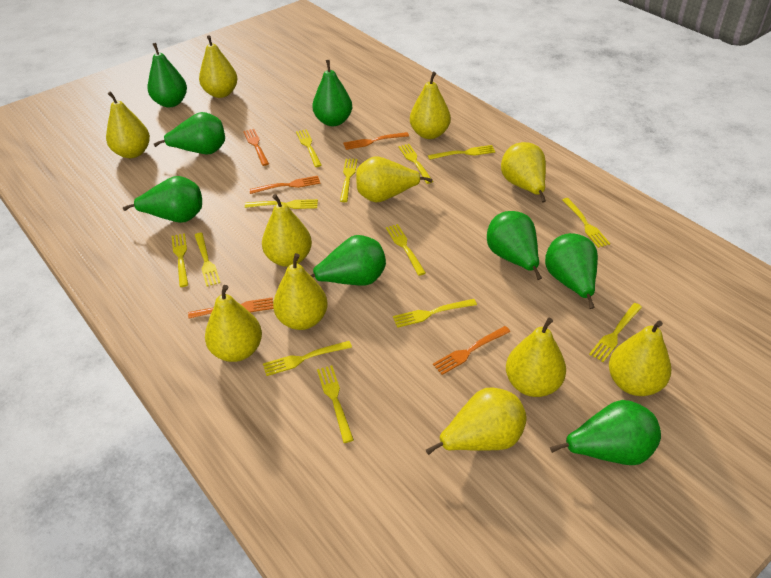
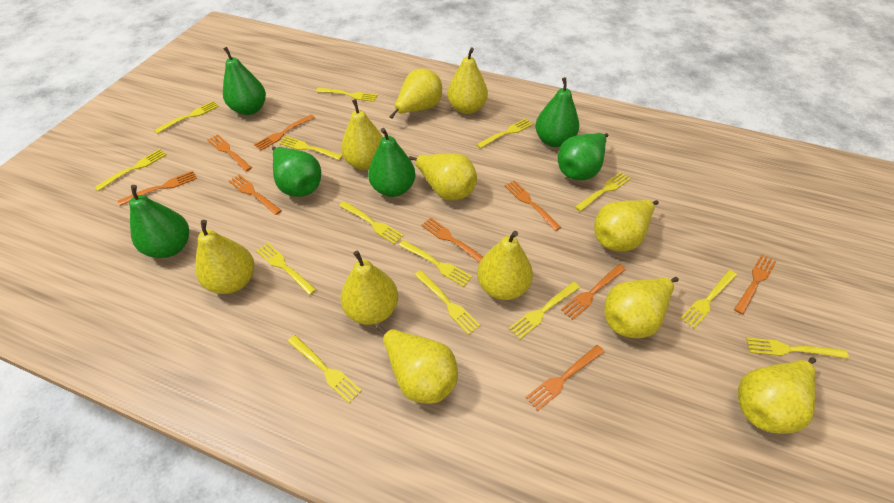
green pear: 8 -> 6
orange fork: 5 -> 9
yellow fork: 13 -> 14

